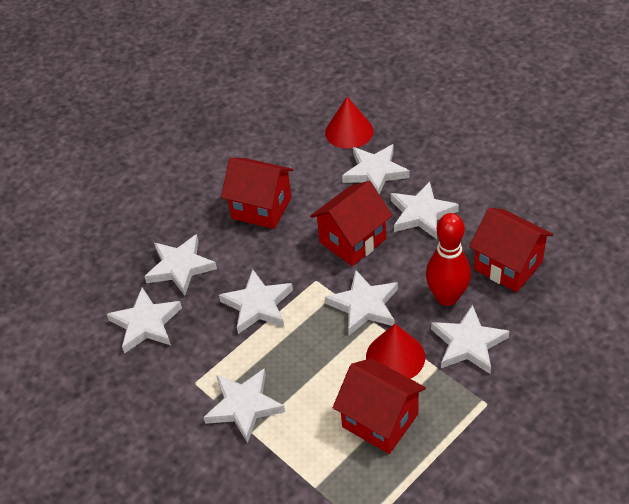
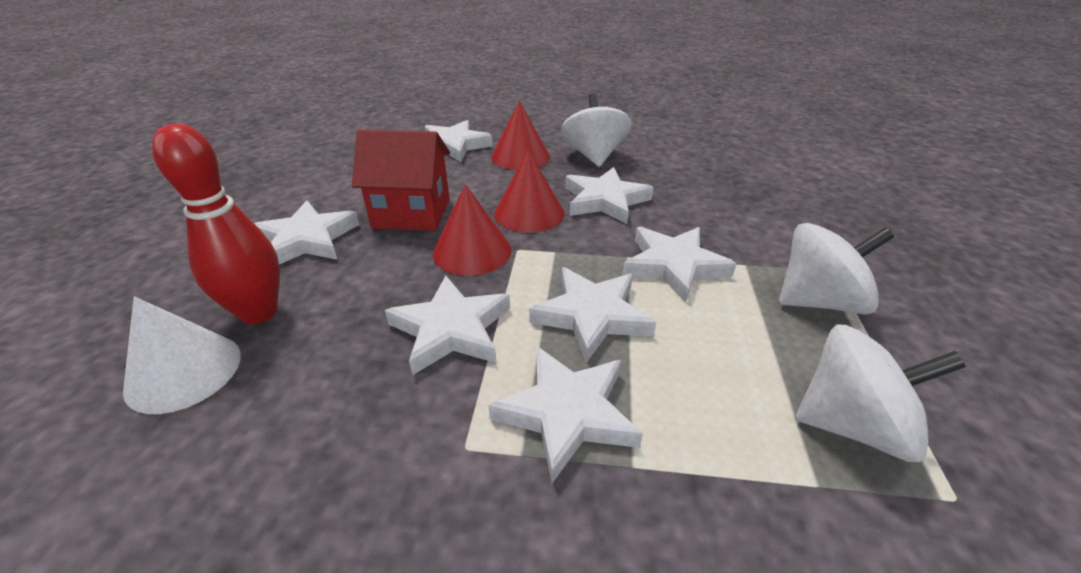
red cone: 2 -> 3
red house: 4 -> 1
white cone: 0 -> 1
white spinning top: 0 -> 3
white star: 8 -> 7

